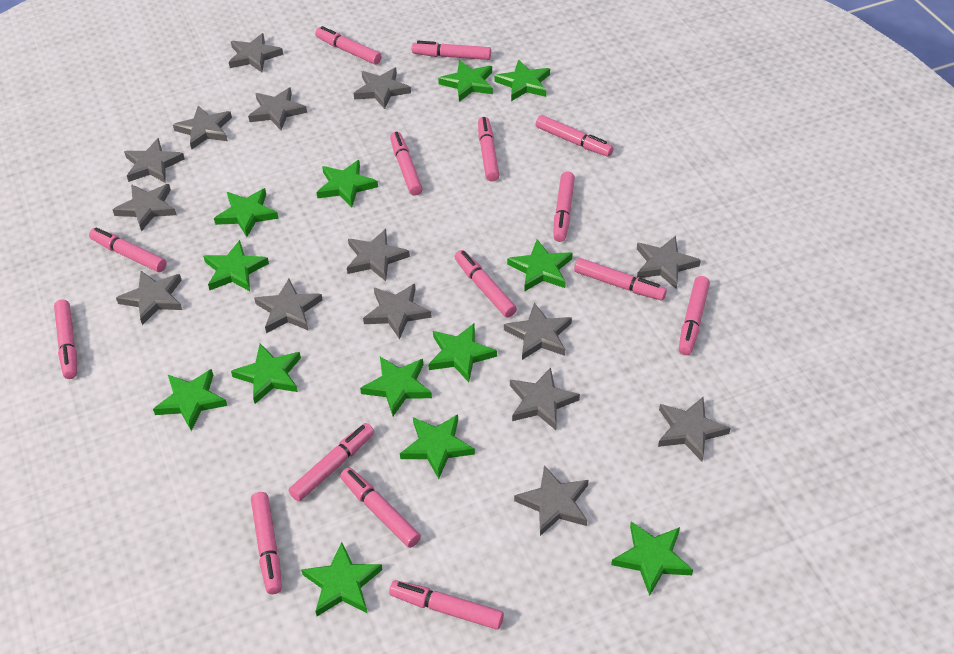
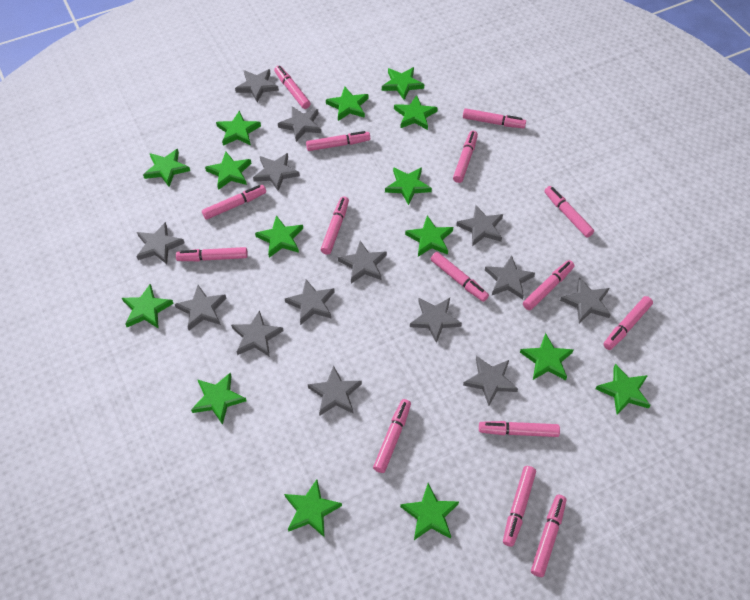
green star: 13 -> 15
grey star: 15 -> 14

